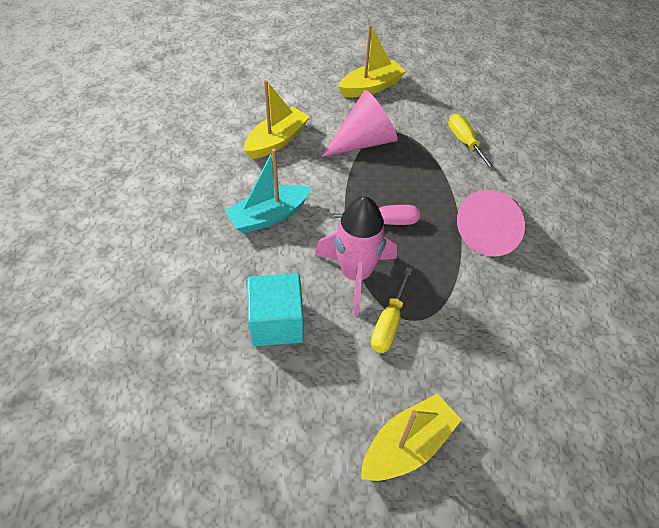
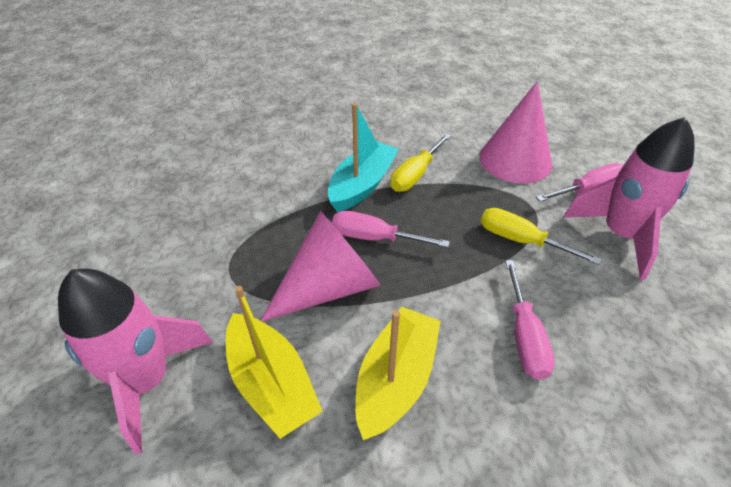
pink rocket: 1 -> 2
pink screwdriver: 1 -> 3
turquoise cube: 1 -> 0
yellow boat: 3 -> 2

